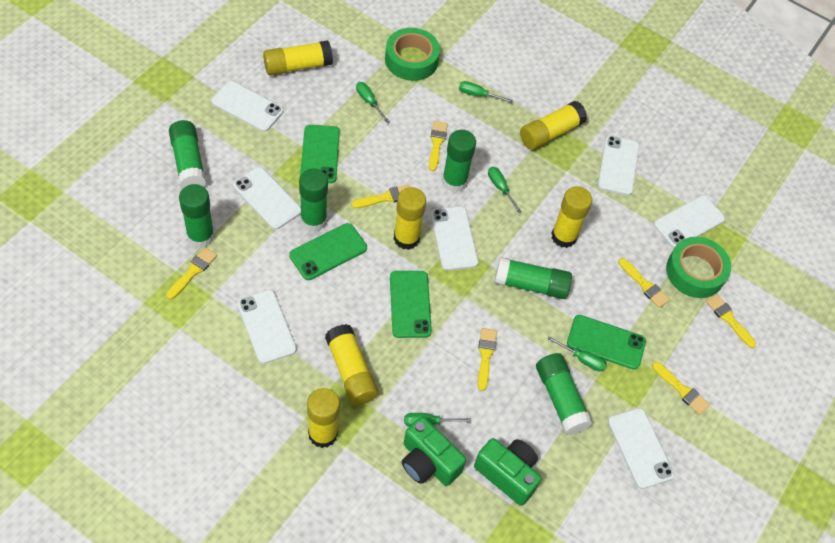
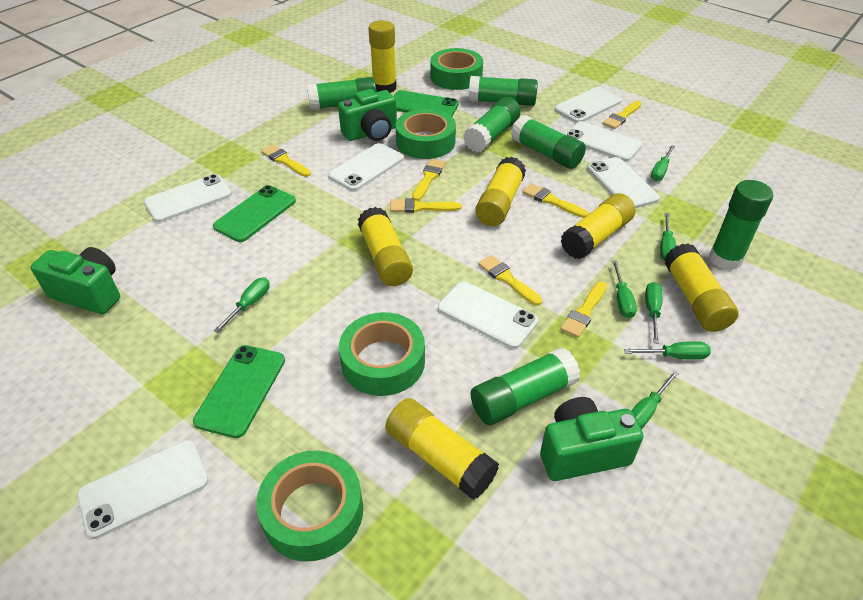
green camera: 2 -> 3
green phone: 4 -> 3
green screwdriver: 5 -> 7
green tape: 2 -> 4

